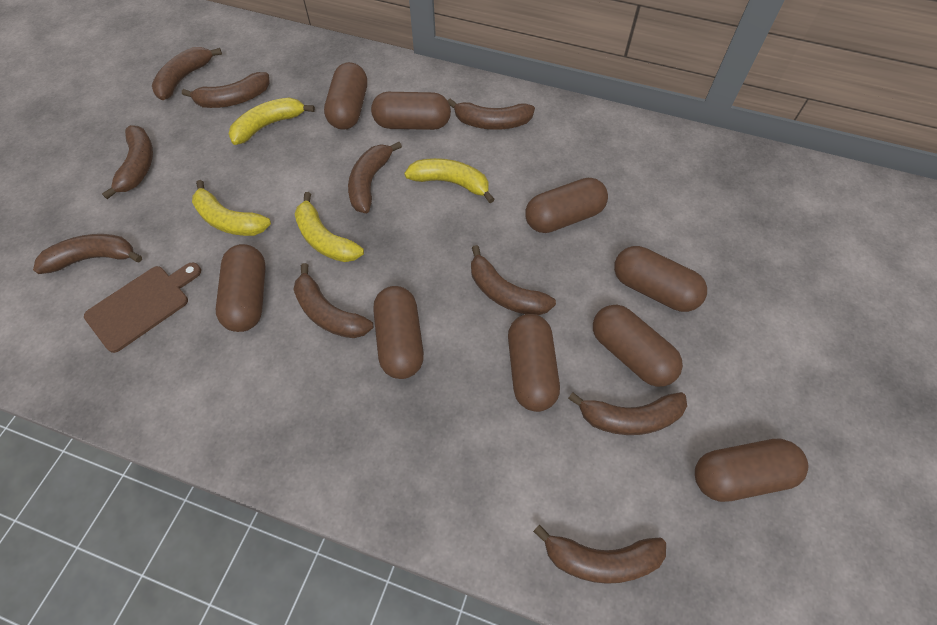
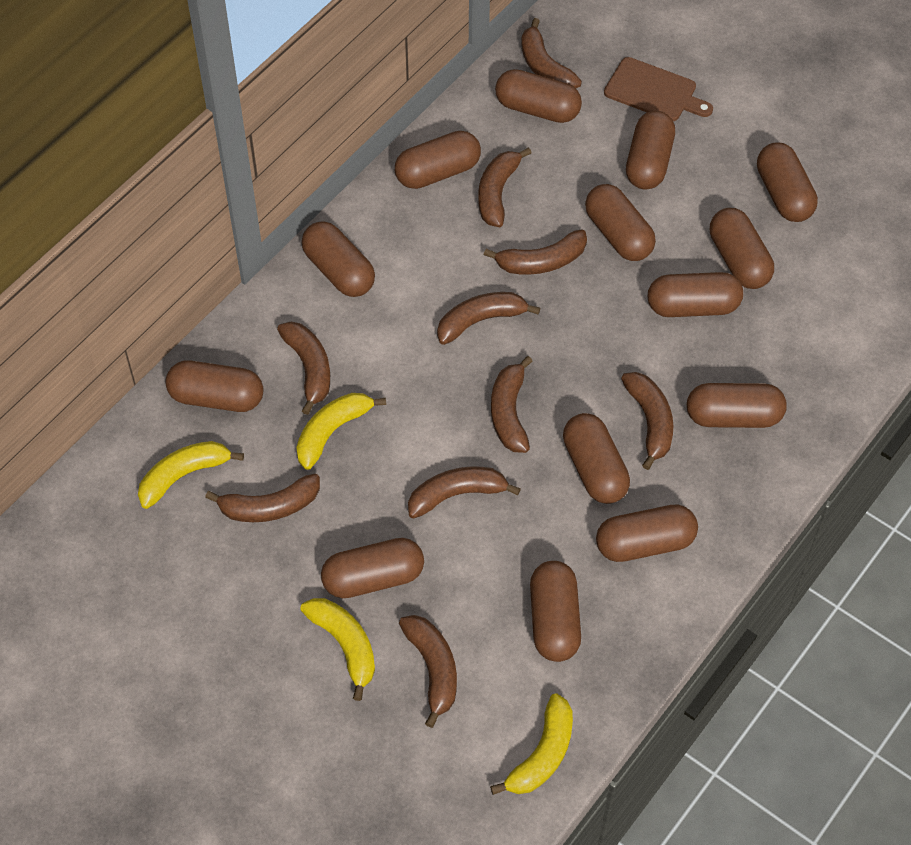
brown capsule: 9 -> 14

